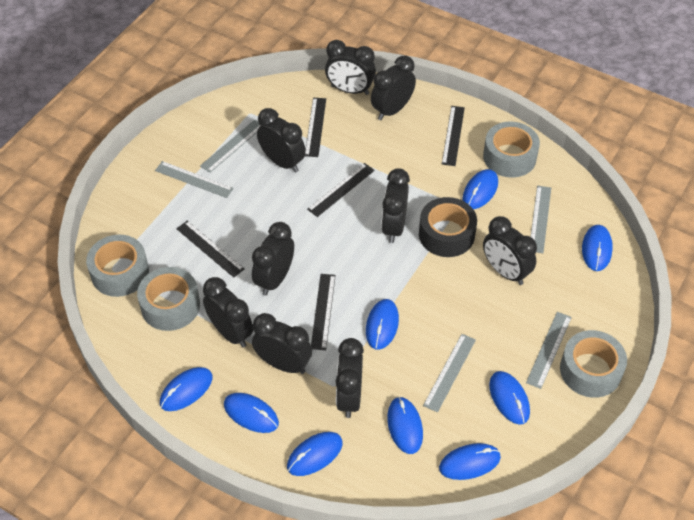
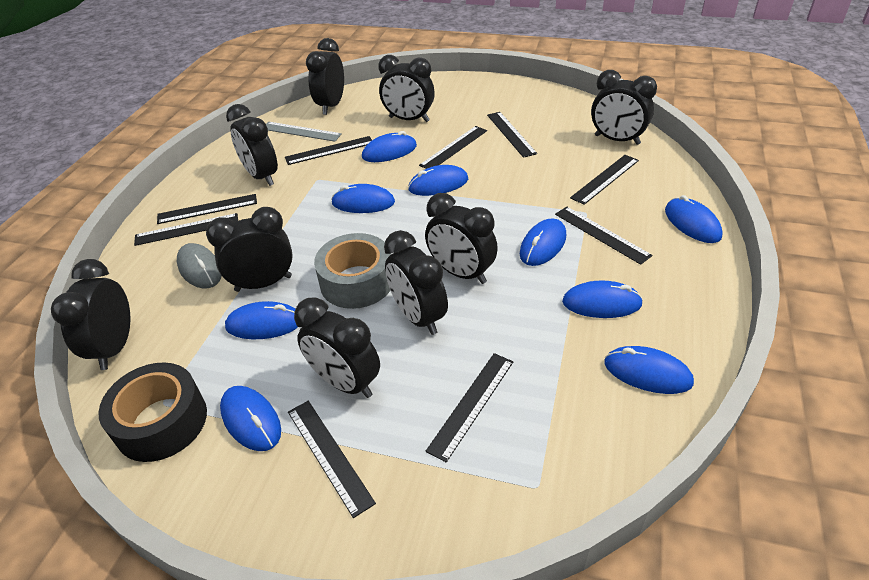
black ruler: 5 -> 9
grey mouse: 0 -> 1
grey ruler: 5 -> 1
grey tape: 4 -> 1

